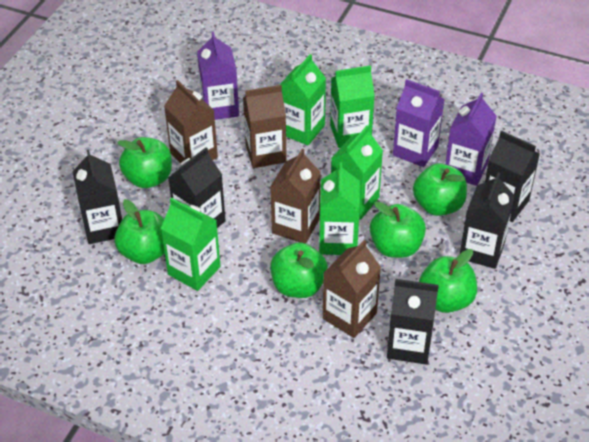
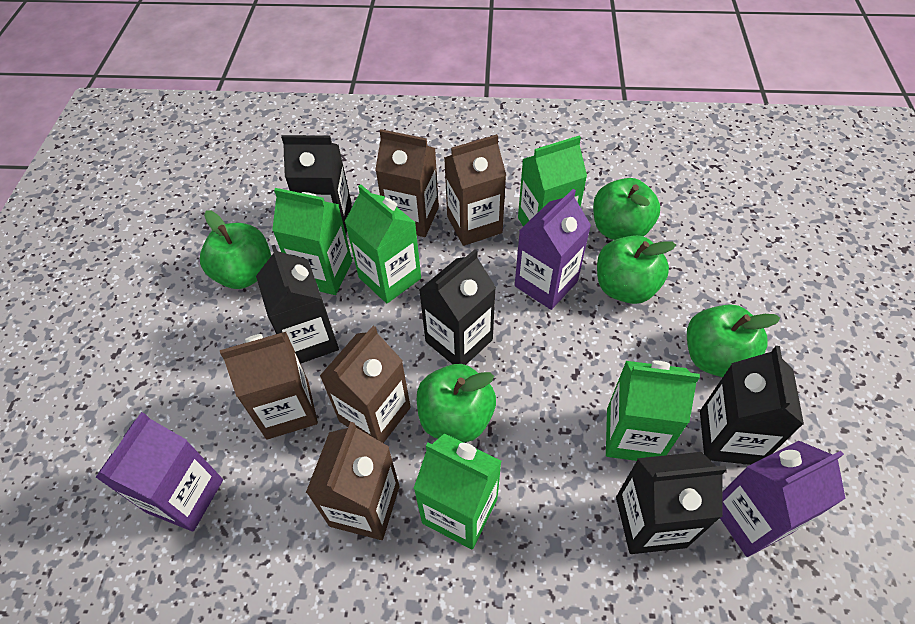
brown carton: 4 -> 5
green apple: 6 -> 5

